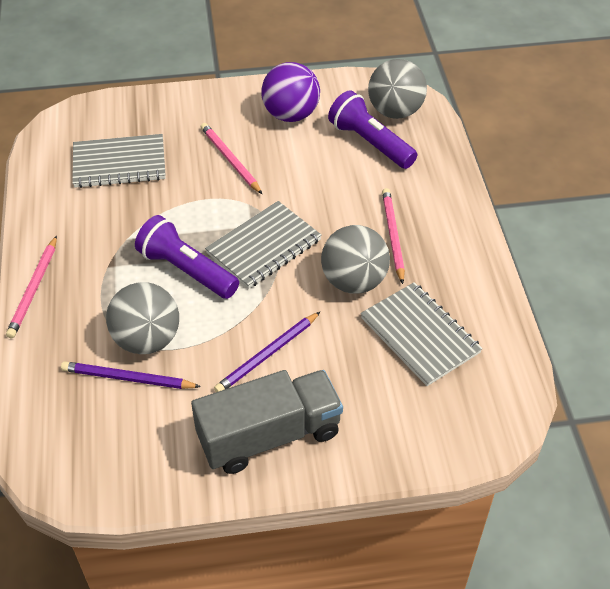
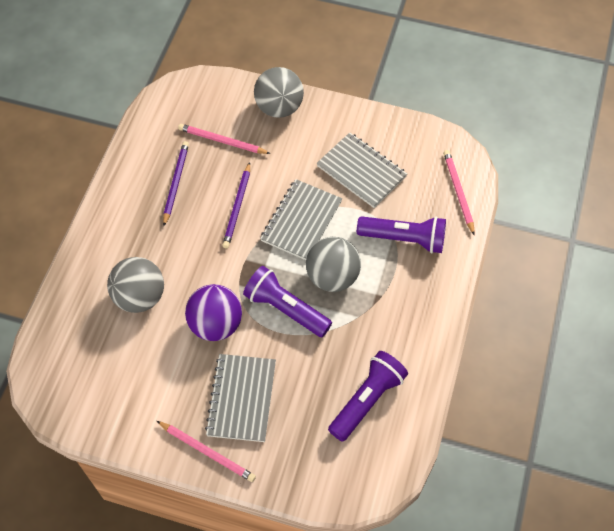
grey truck: 1 -> 0
purple flashlight: 2 -> 3

